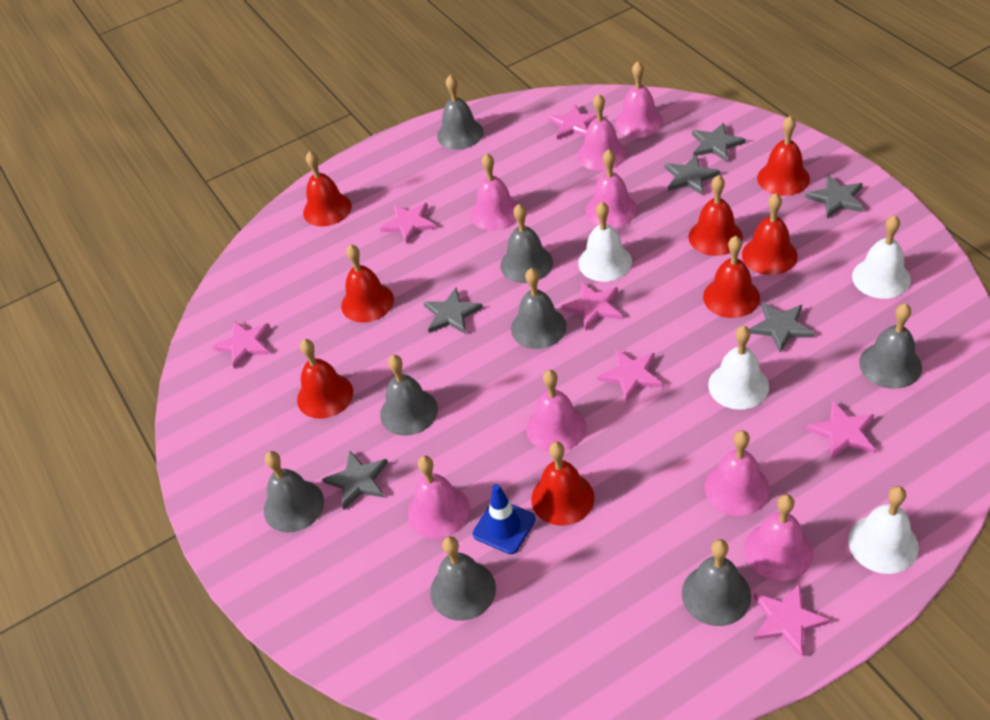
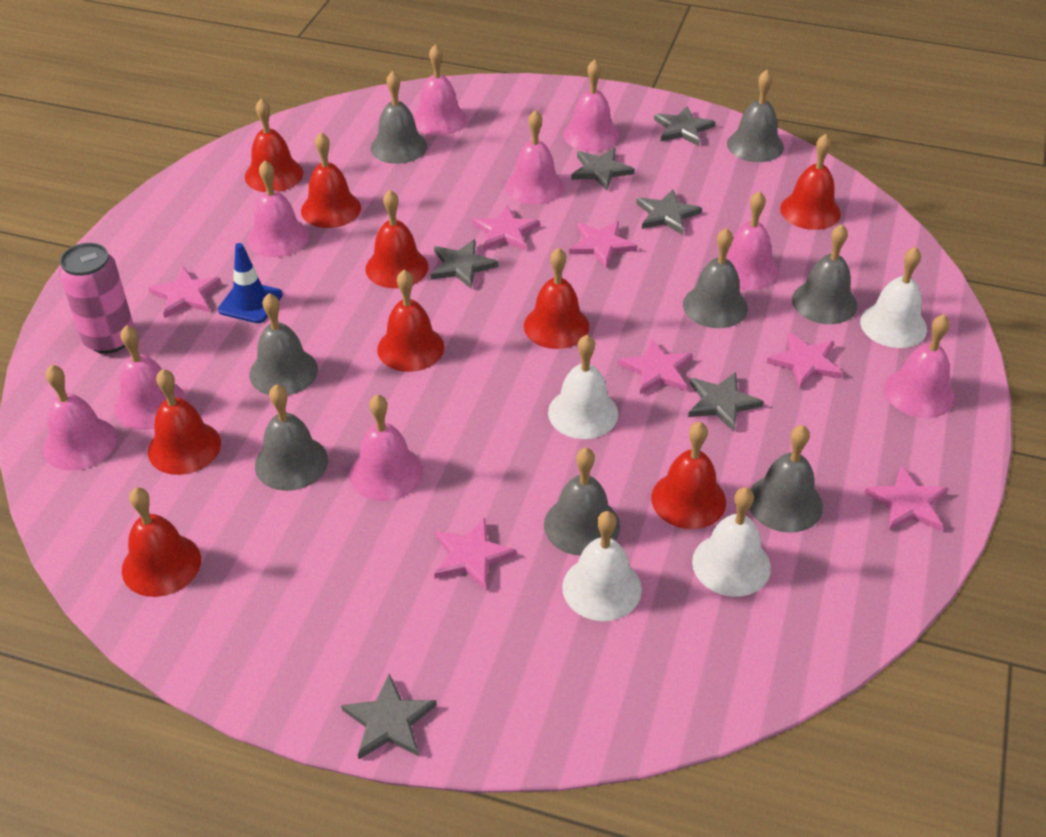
pink bell: 8 -> 9
pink can: 0 -> 1
red bell: 8 -> 9

